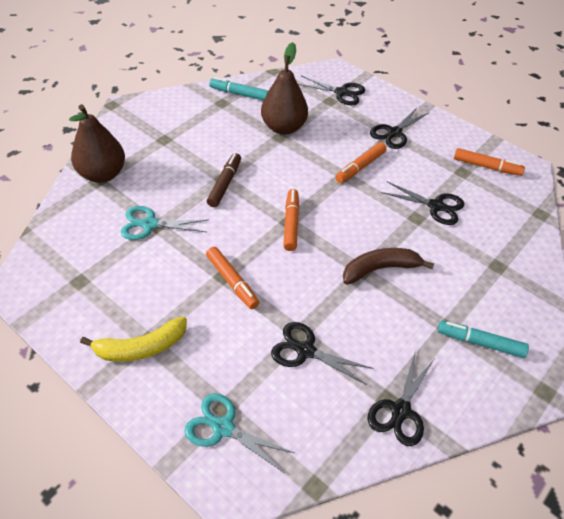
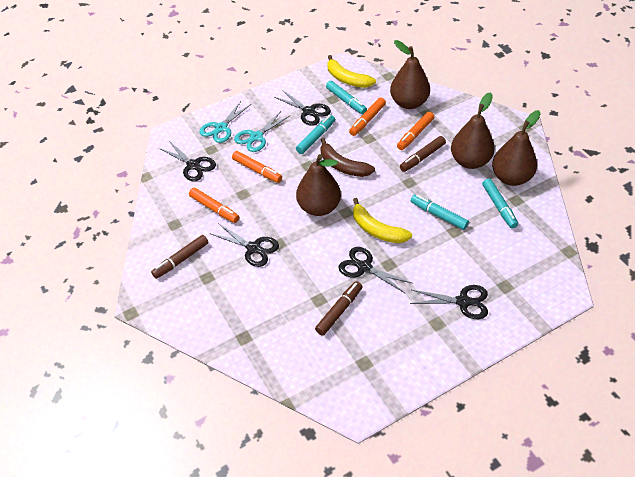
brown marker: 1 -> 3
brown pear: 2 -> 4
turquoise marker: 2 -> 4
yellow banana: 1 -> 2

